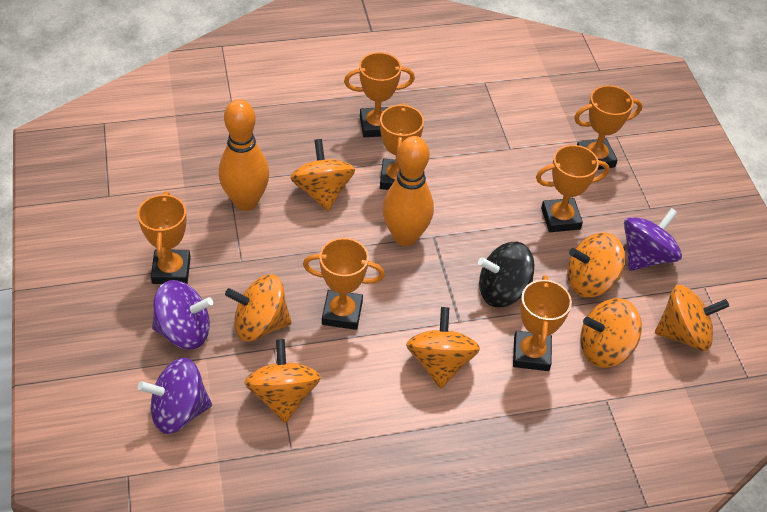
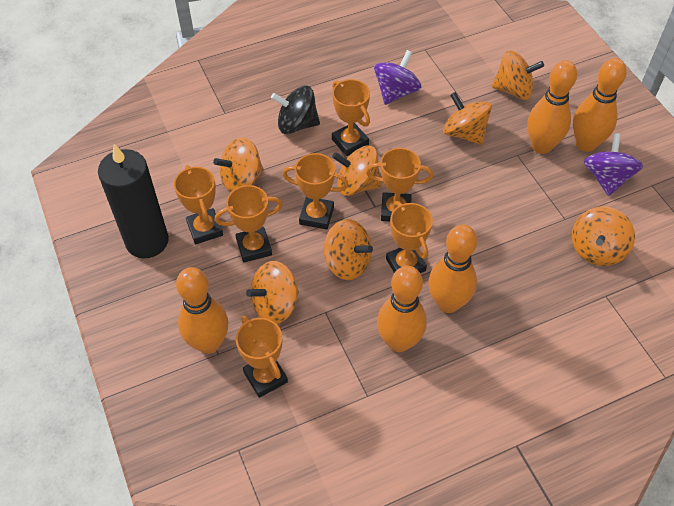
black candle: 0 -> 1
orange bowling pin: 2 -> 5
purple spinning top: 3 -> 2

